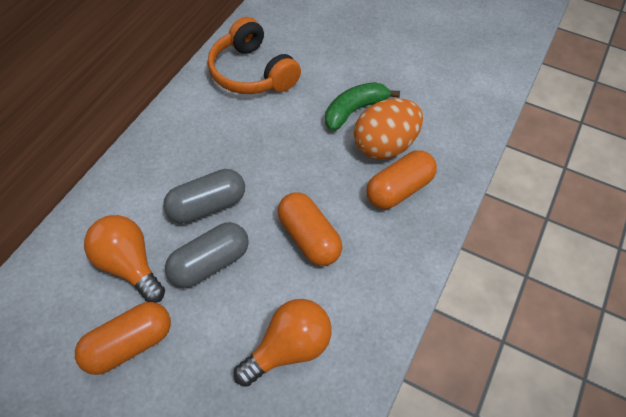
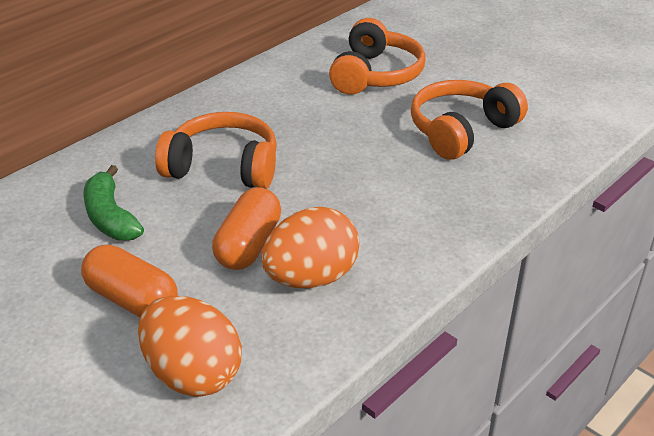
grey capsule: 2 -> 0
orange capsule: 3 -> 2
orange egg: 1 -> 2
orange headphones: 1 -> 3
orange light bulb: 2 -> 0

